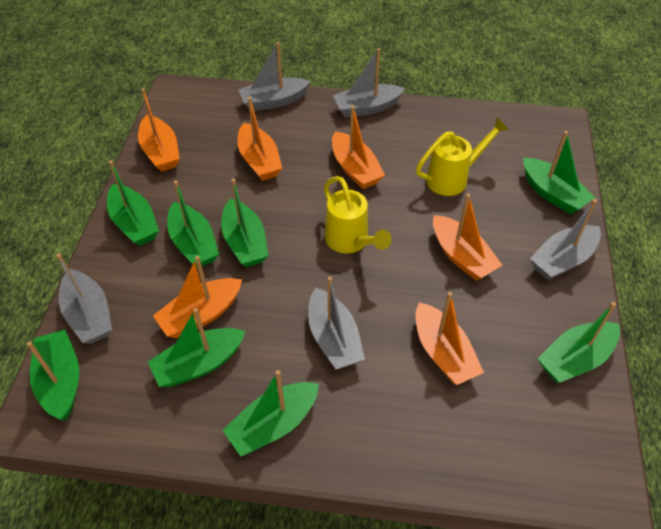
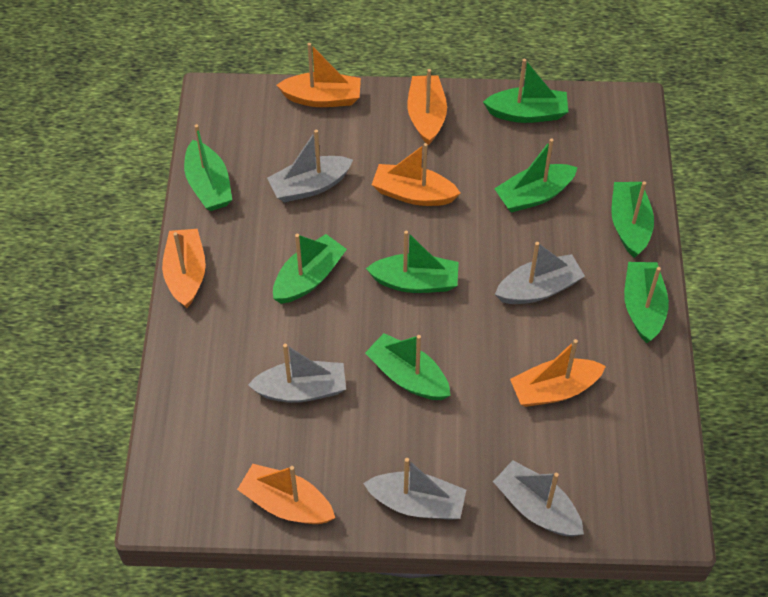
yellow watering can: 2 -> 0

